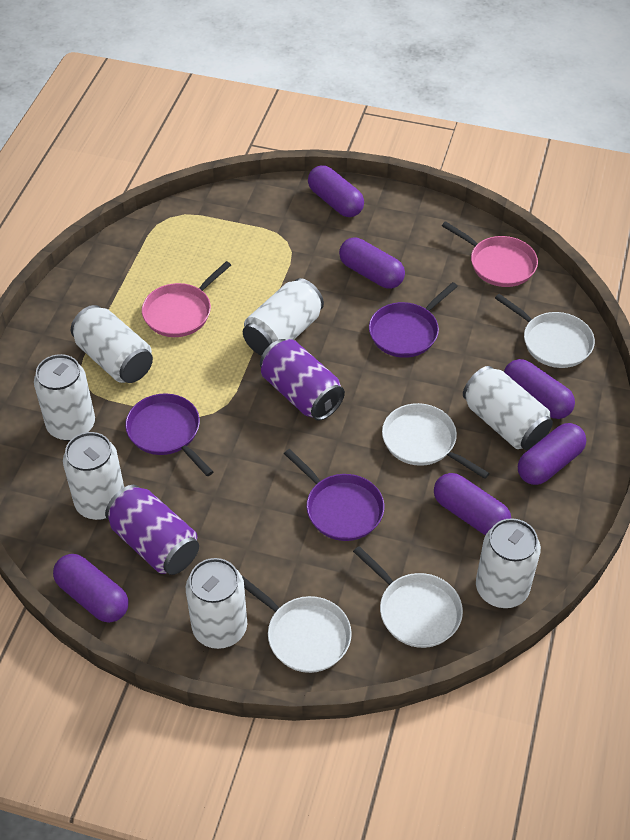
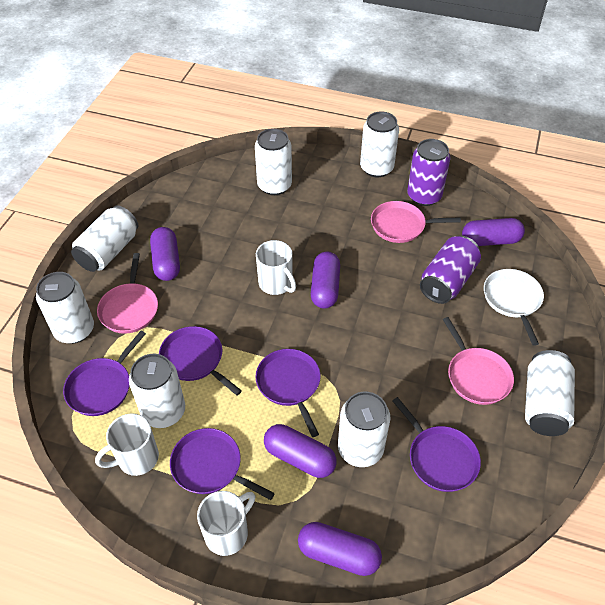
pink pan: 2 -> 3
purple capsule: 6 -> 5
purple pan: 3 -> 5
white mug: 0 -> 3
white pan: 4 -> 1

